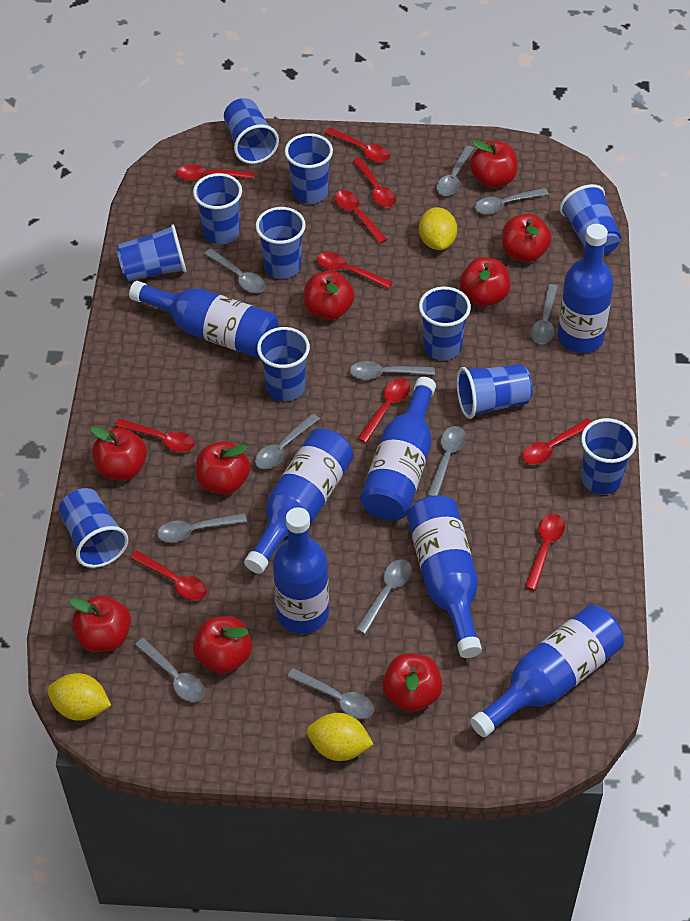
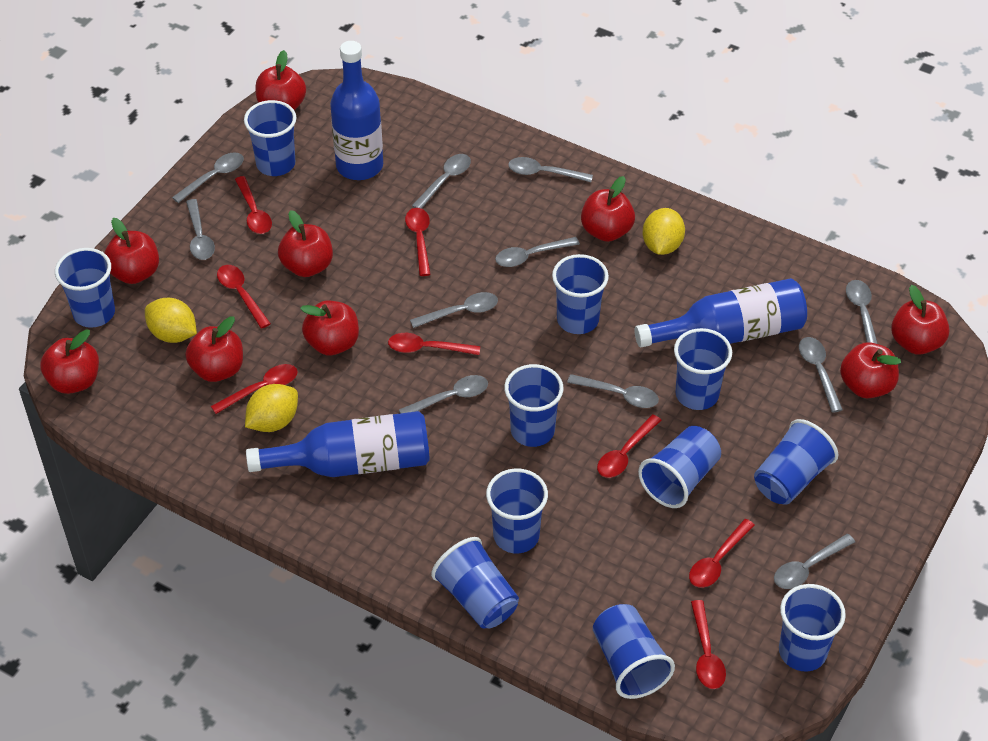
blue bottle: 7 -> 3
red spoon: 10 -> 8

